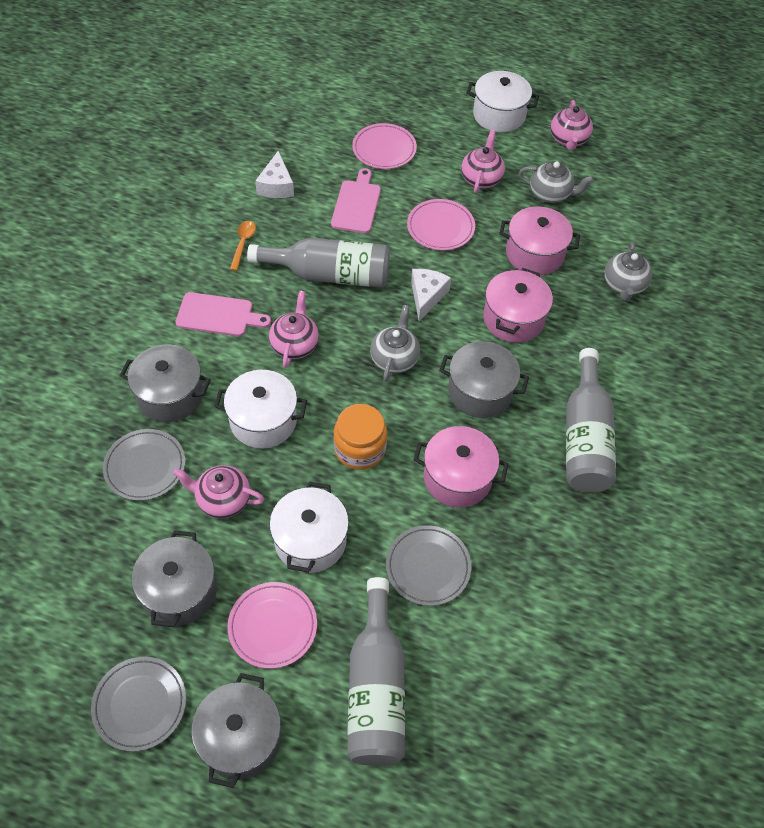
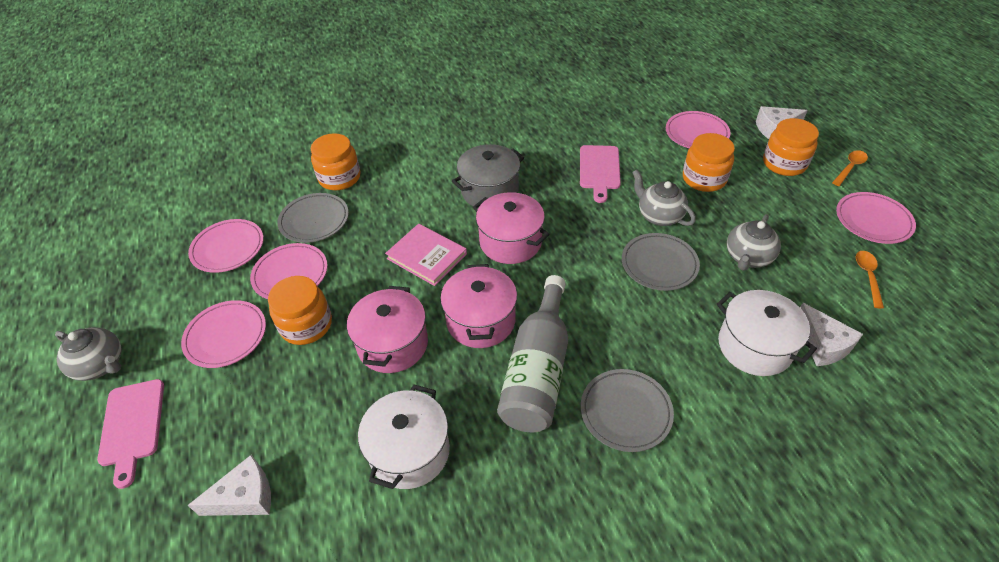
grey bottle: 3 -> 1
grey pot: 4 -> 1
orange jar: 1 -> 4
orange spoon: 1 -> 2
pink book: 0 -> 1
pink plate: 3 -> 5
pink teapot: 4 -> 0
white cheese: 2 -> 3
white pot: 3 -> 2

